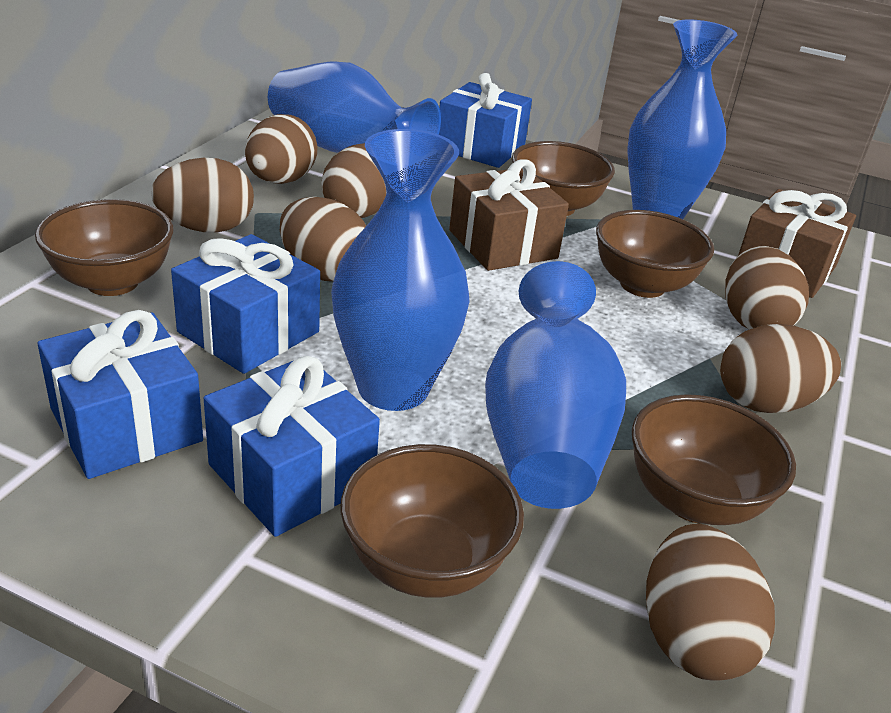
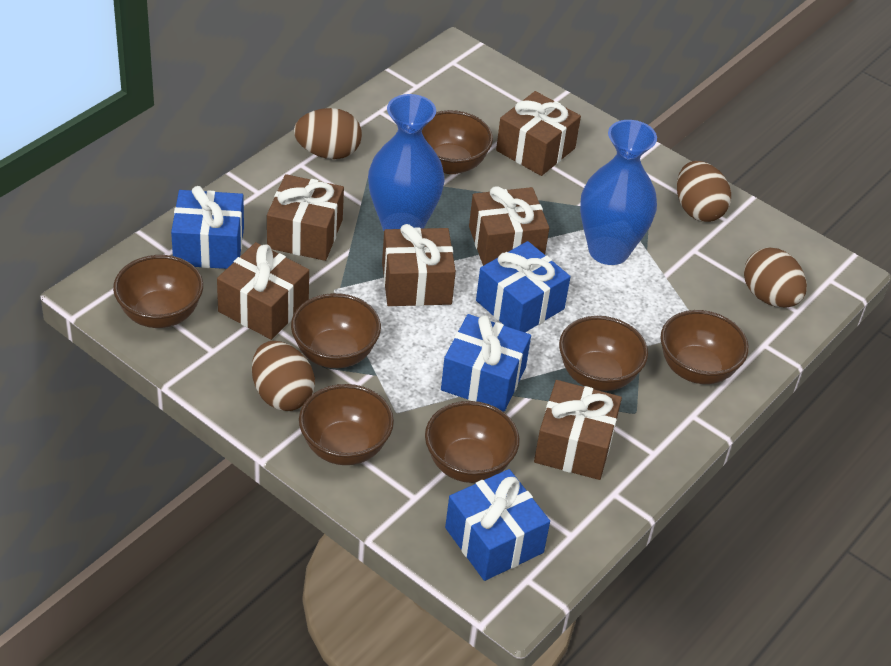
blue vase: 4 -> 2
brown bowl: 5 -> 7
brown egg: 7 -> 4
brown gift: 2 -> 6

